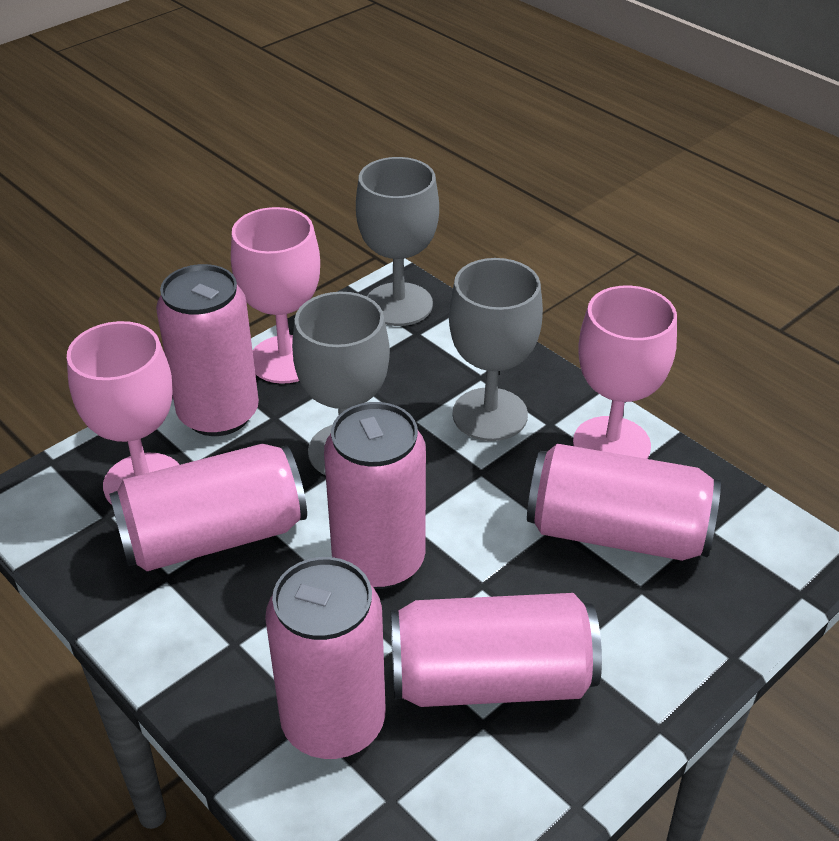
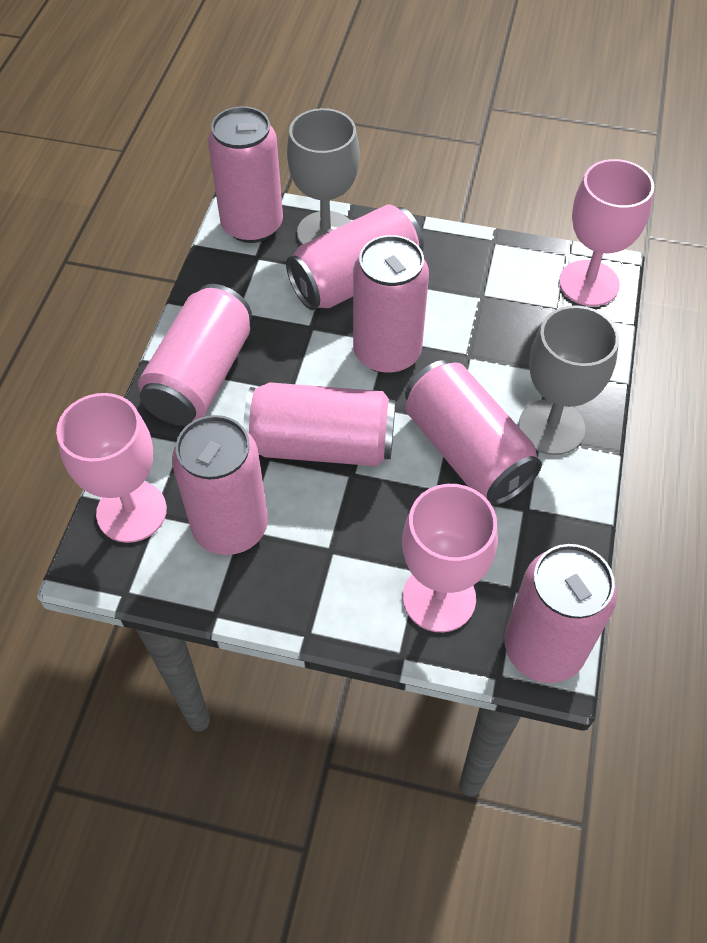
grey goblet: 3 -> 2
pink can: 6 -> 8

